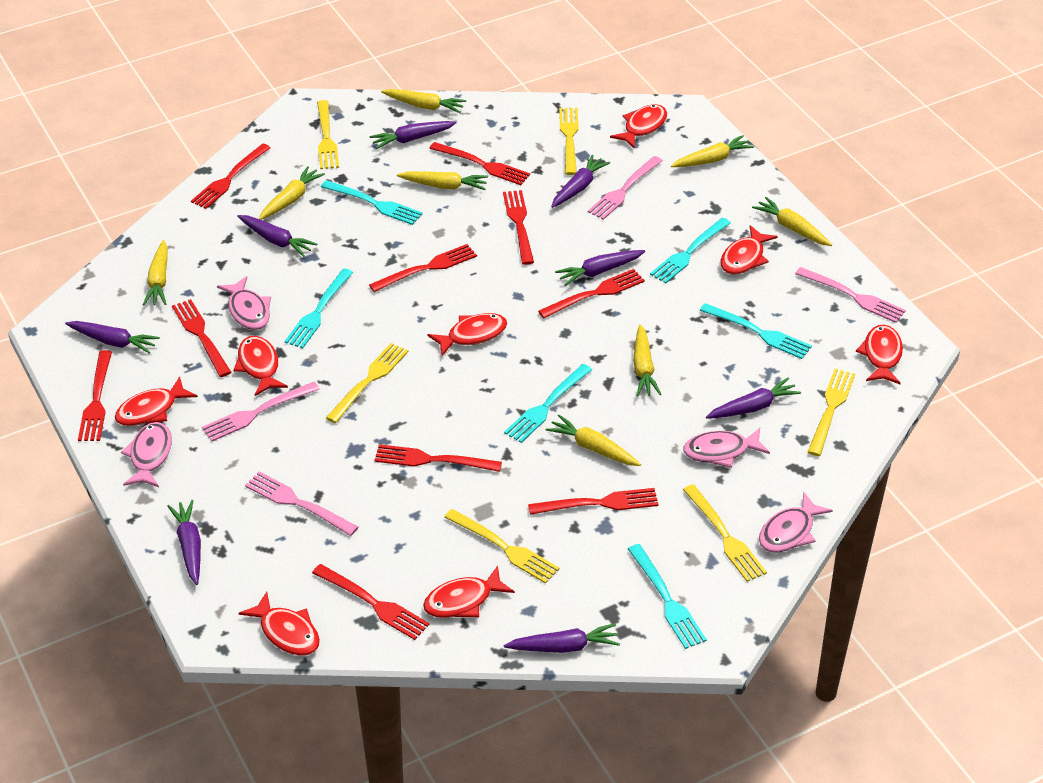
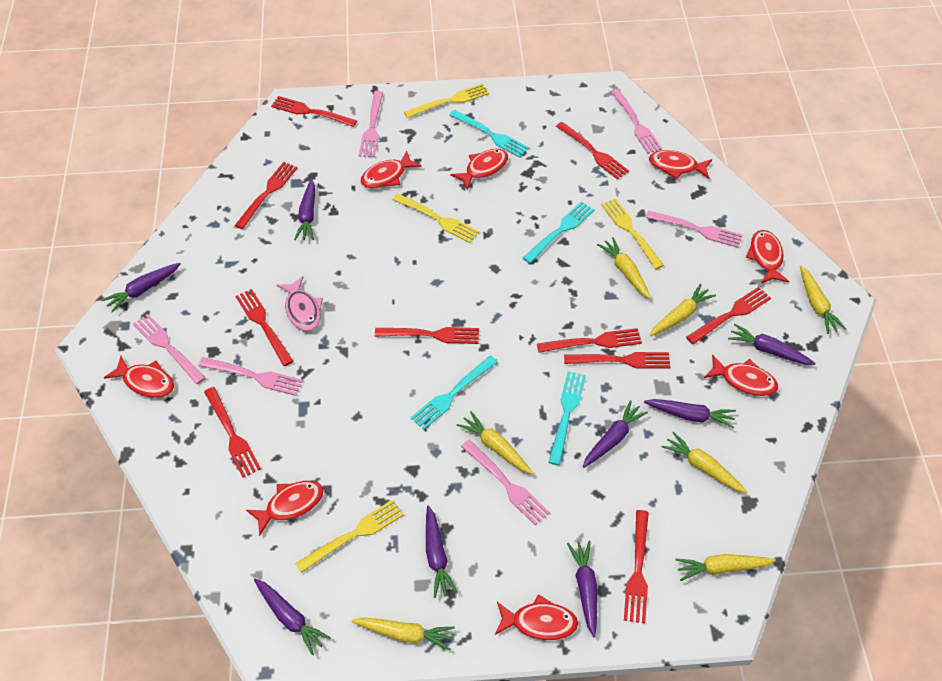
pink fish: 4 -> 1
pink fork: 4 -> 6
turquoise fork: 6 -> 4
yellow carrot: 8 -> 7
yellow fork: 6 -> 4

